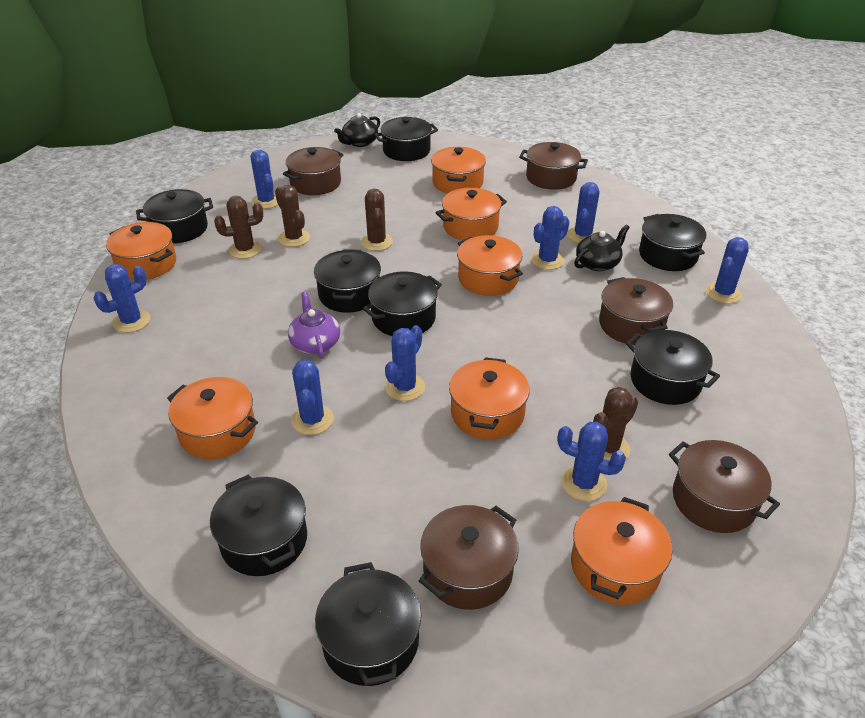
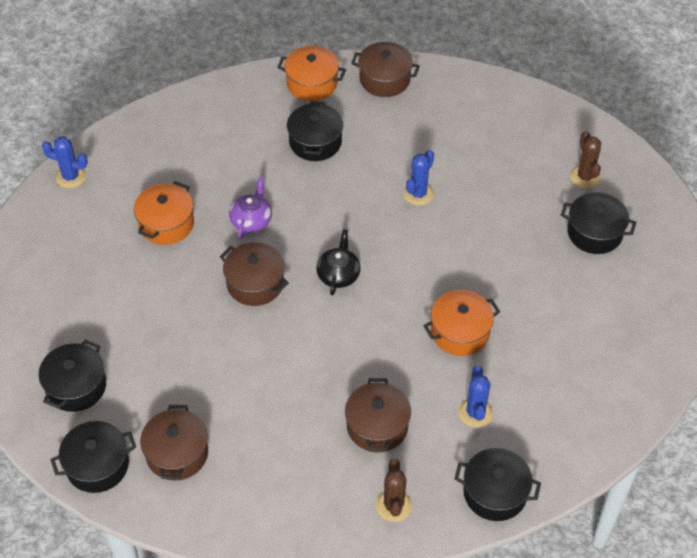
black pot: 8 -> 5
black teapot: 2 -> 1
blue cactus: 8 -> 3
brown cactus: 4 -> 2
brown pot: 5 -> 4
orange pot: 7 -> 3

